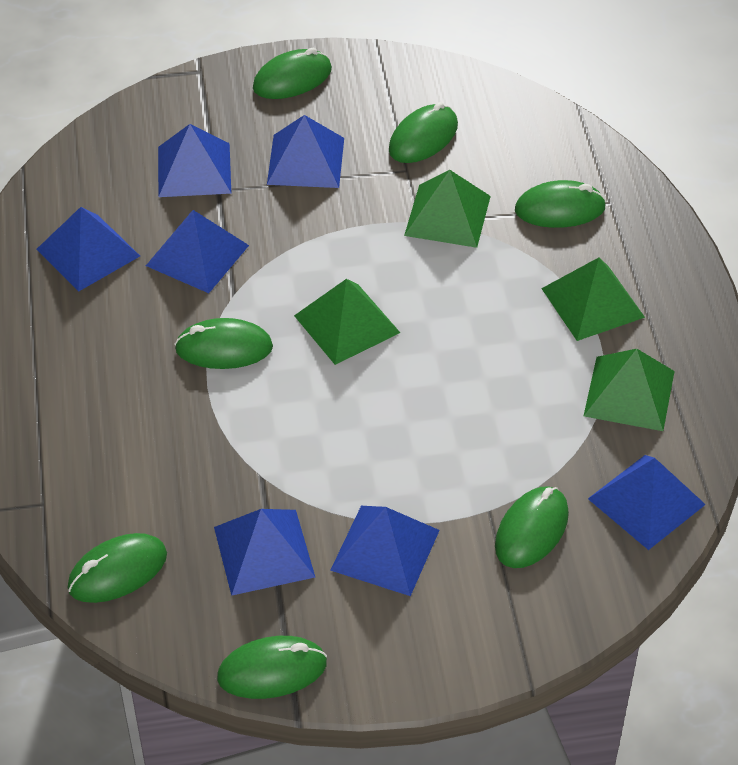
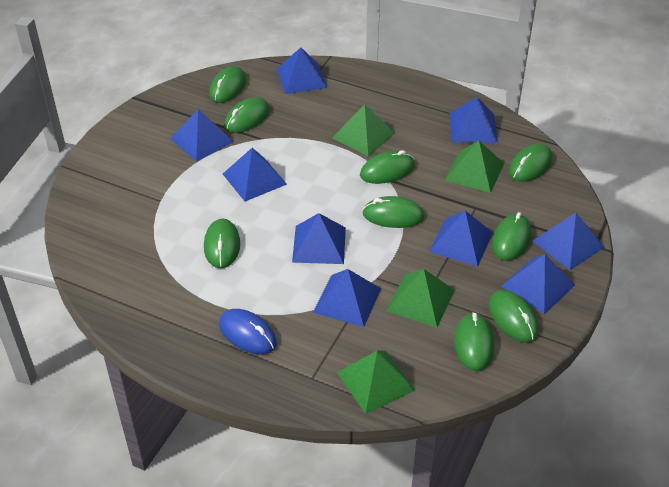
blue mouse: 0 -> 1
blue pyramid: 7 -> 9
green mouse: 7 -> 9

